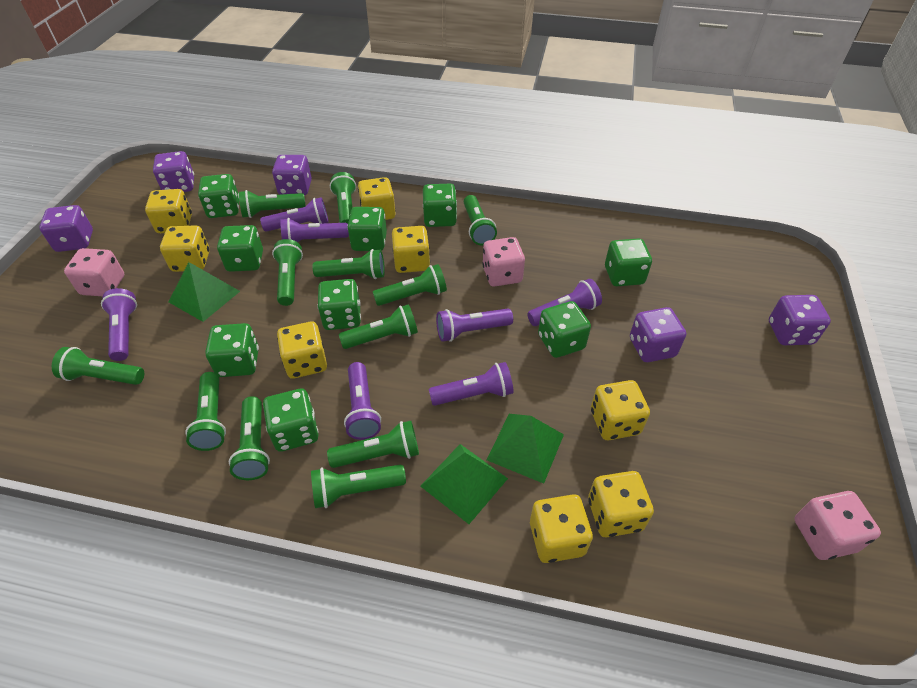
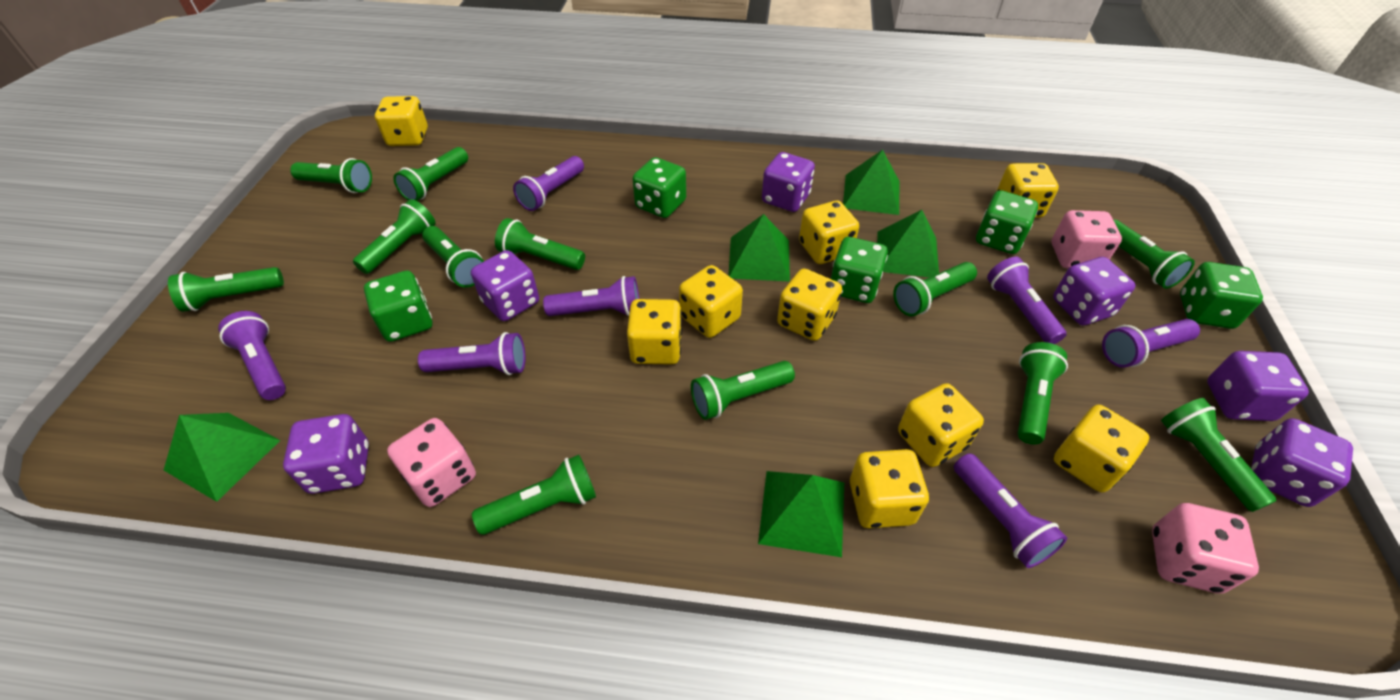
green dice: 9 -> 5
green pyramid: 3 -> 5
purple dice: 5 -> 6
yellow dice: 8 -> 9

